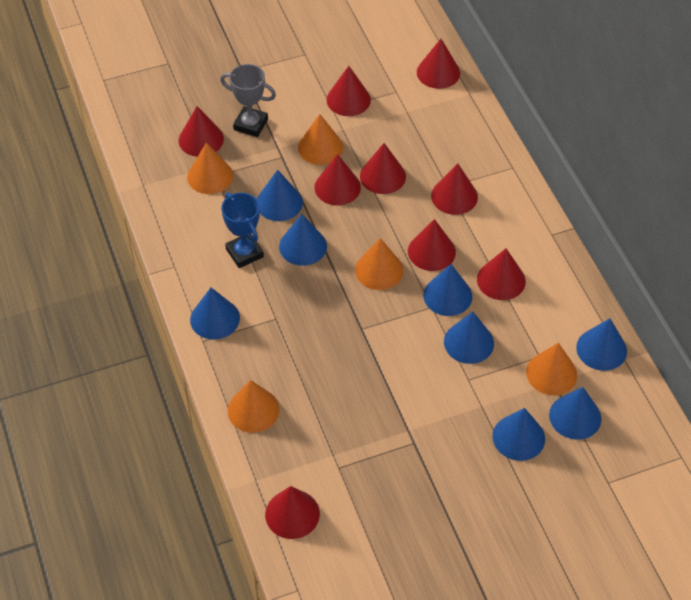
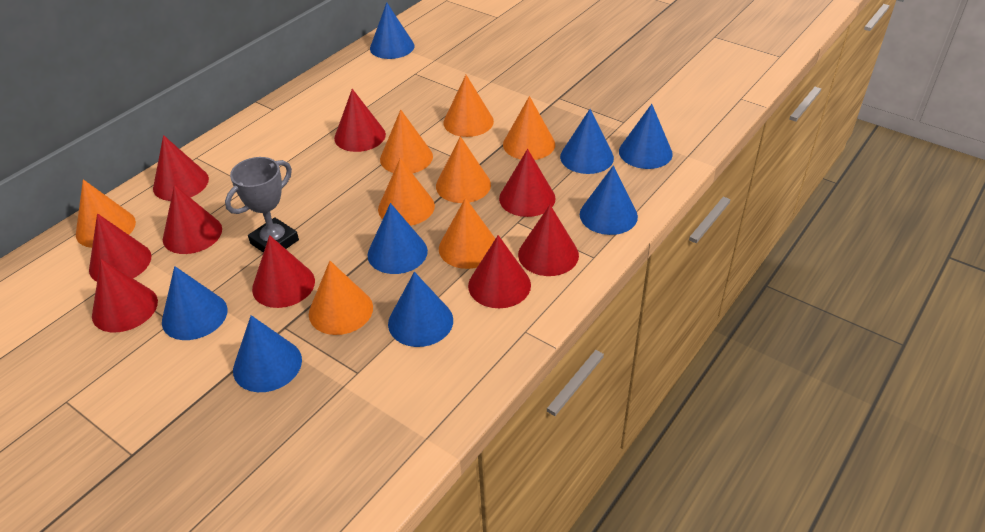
blue trophy: 1 -> 0
orange cone: 5 -> 8

